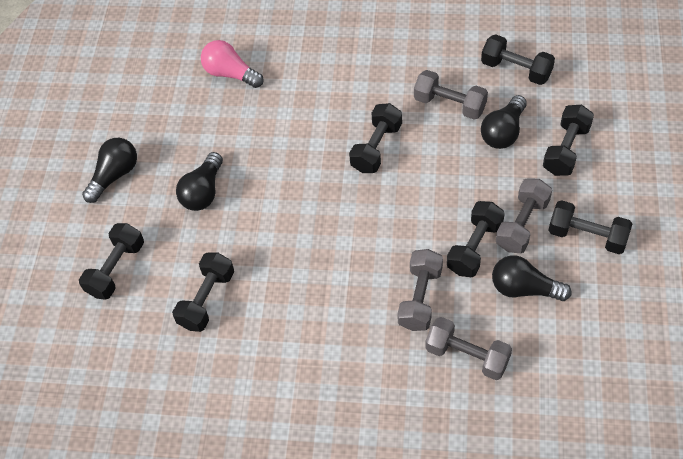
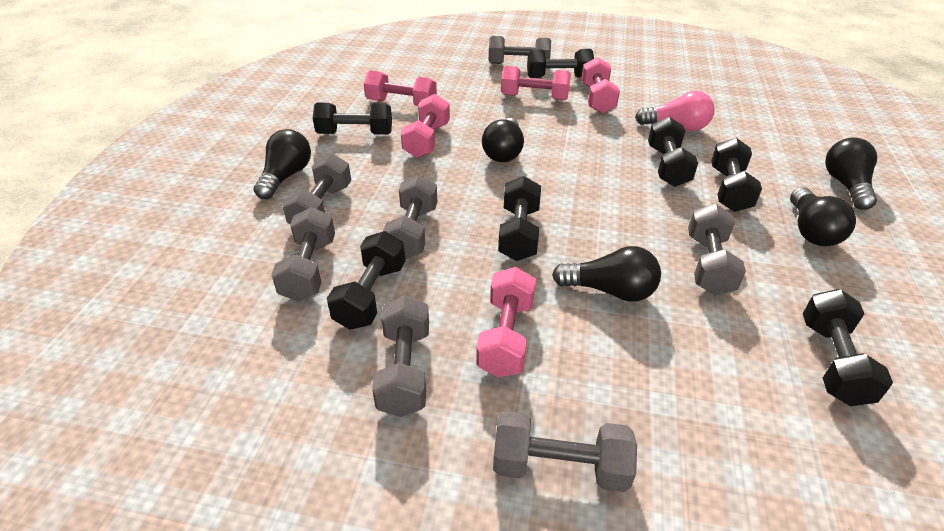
black light bulb: 4 -> 5
grey dumbbell: 4 -> 7
pink dumbbell: 0 -> 5

